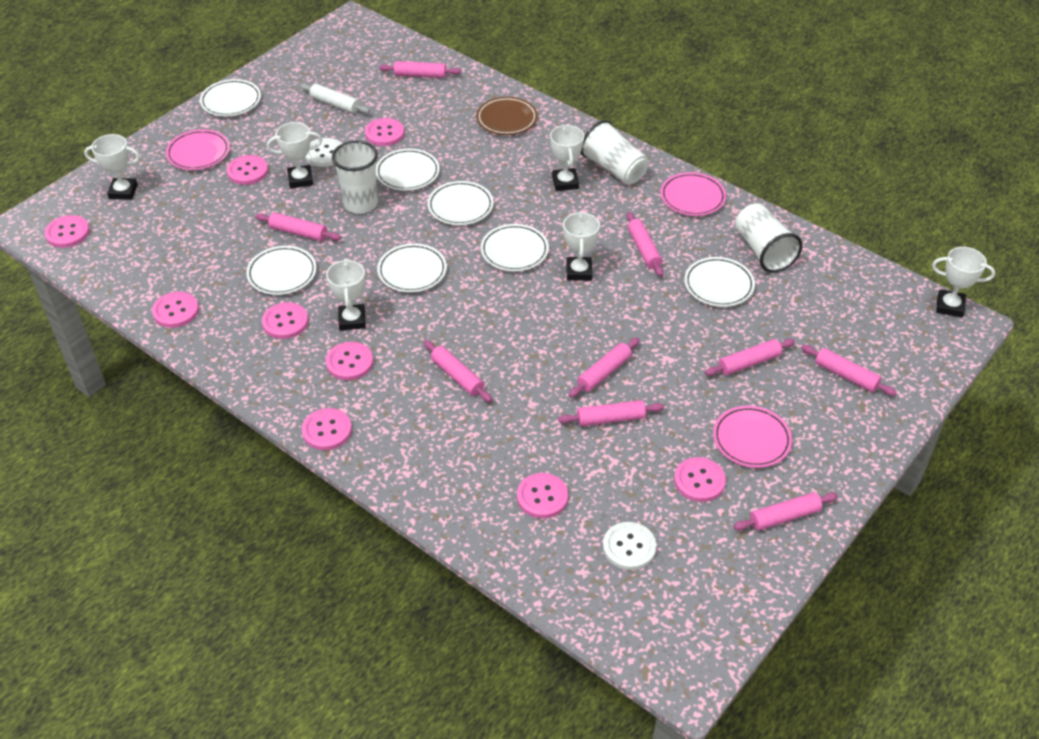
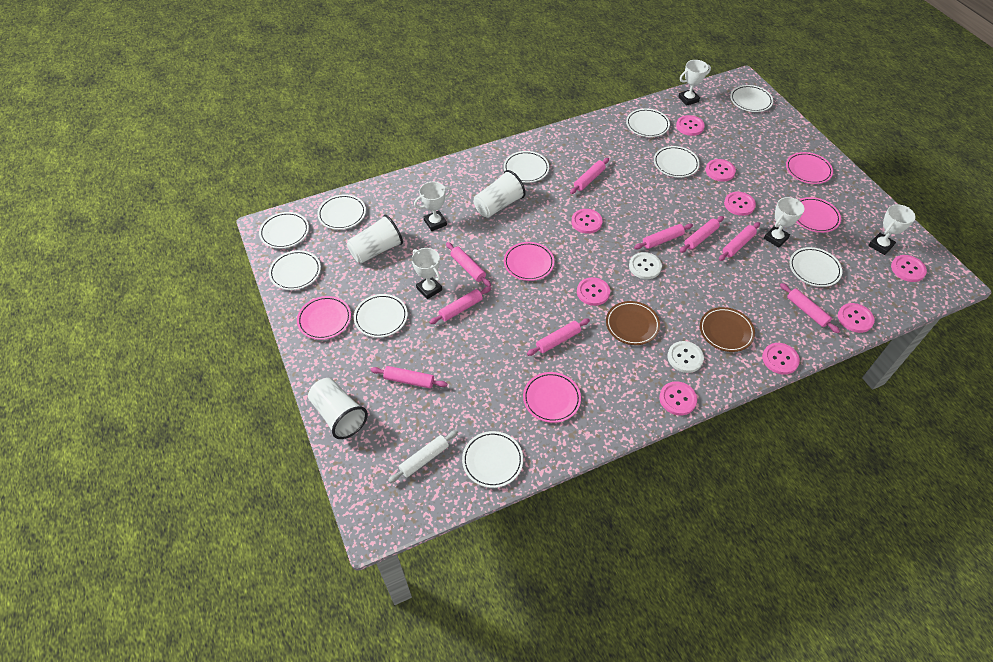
brown plate: 1 -> 2
pink plate: 3 -> 5
white plate: 7 -> 10
white trophy: 6 -> 5

